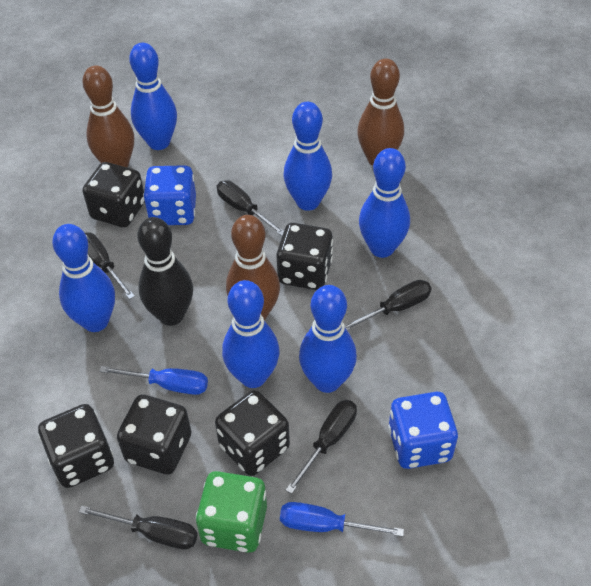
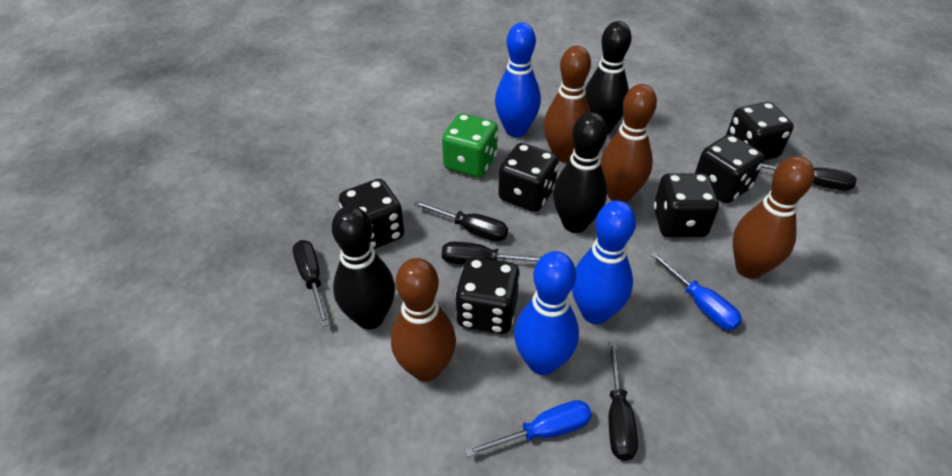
black bowling pin: 1 -> 3
black dice: 5 -> 6
blue bowling pin: 6 -> 3
blue dice: 2 -> 0
brown bowling pin: 3 -> 4

